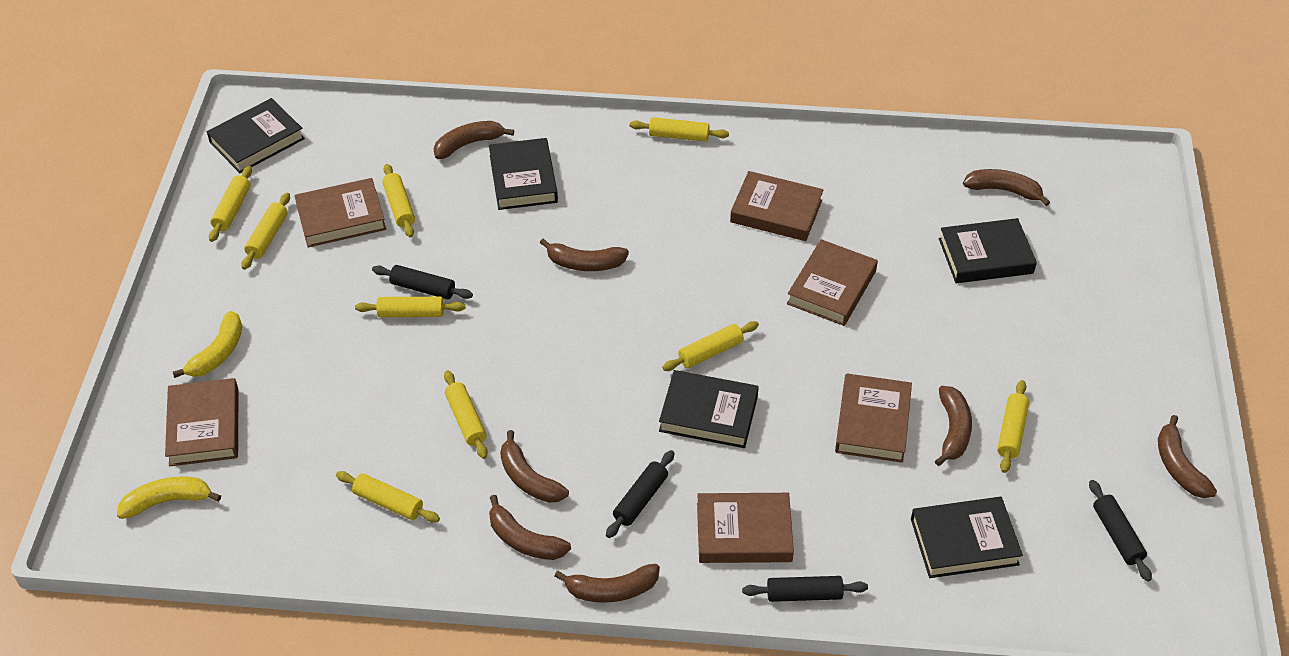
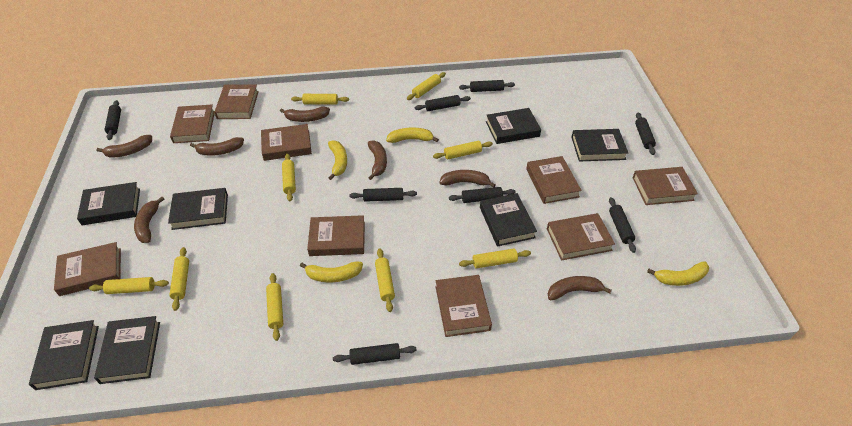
black book: 5 -> 7
black rolling pin: 4 -> 8
brown banana: 8 -> 7
brown book: 6 -> 9
yellow banana: 2 -> 4

